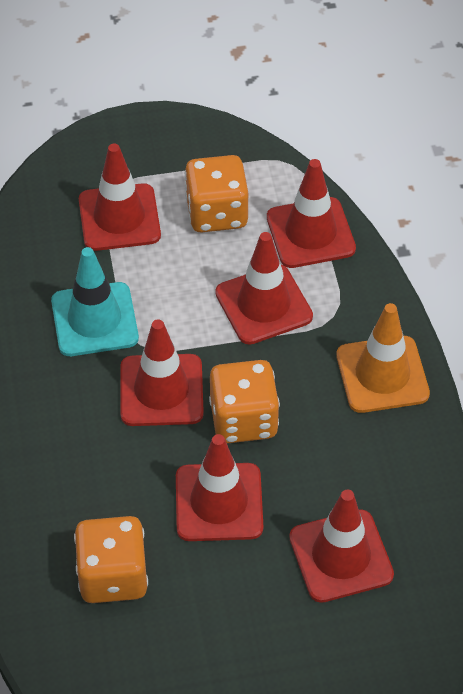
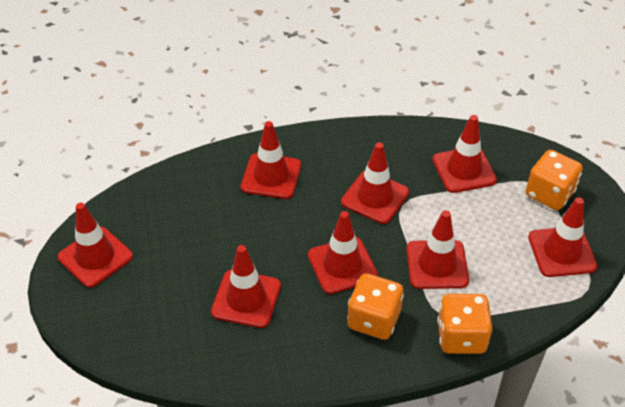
orange traffic cone: 1 -> 0
red traffic cone: 6 -> 8
turquoise traffic cone: 1 -> 0

